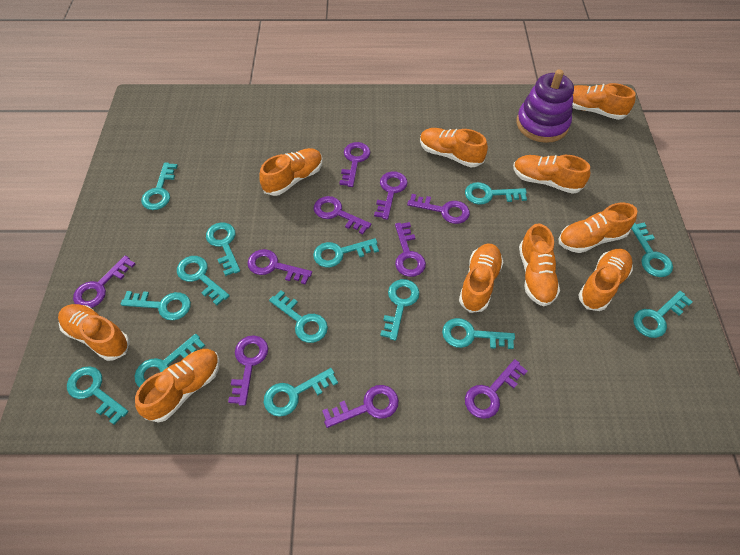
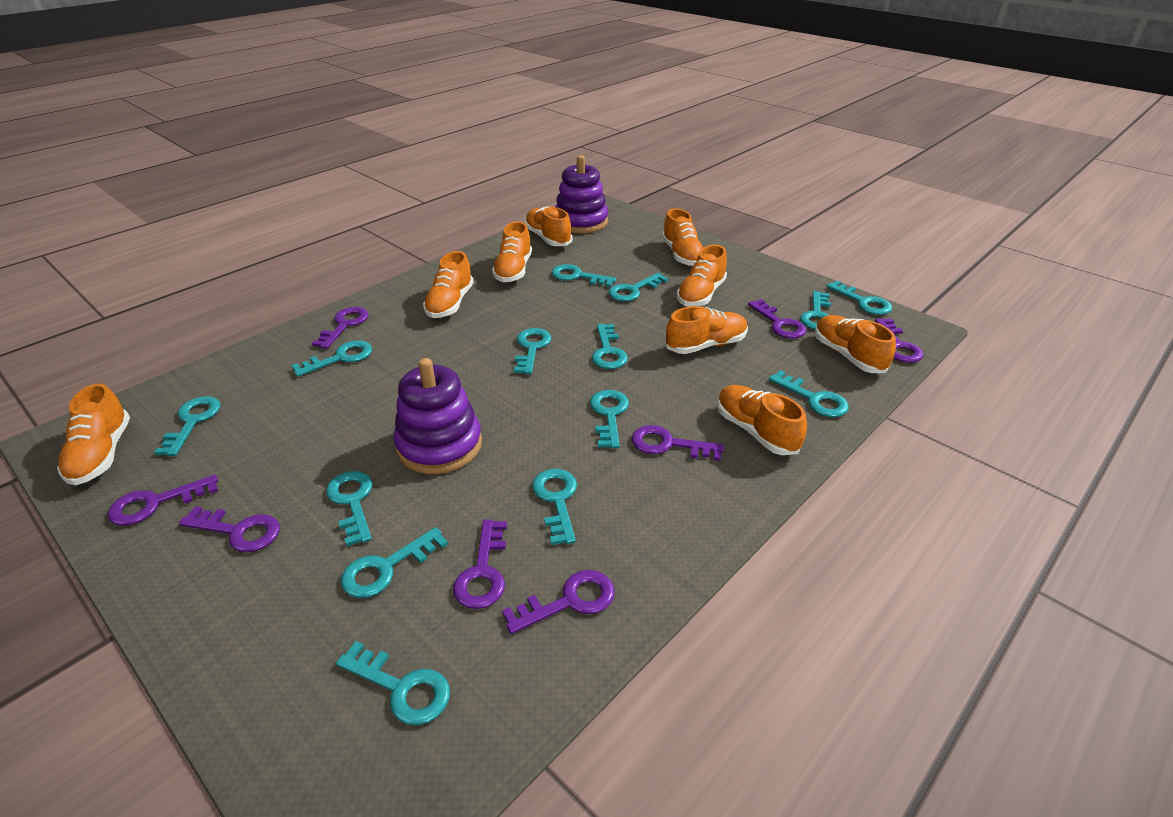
orange shoe: 10 -> 9
purple key: 10 -> 8
purple stacking toy: 1 -> 2

